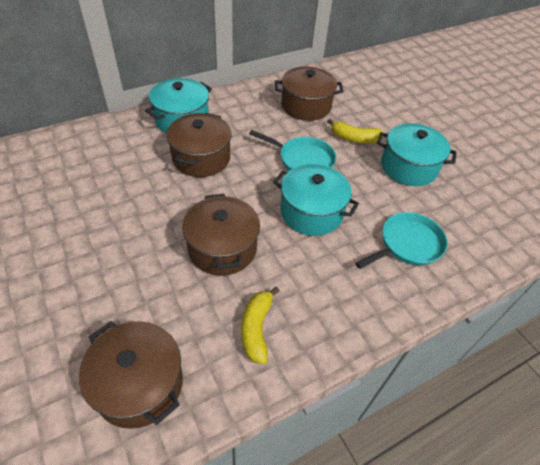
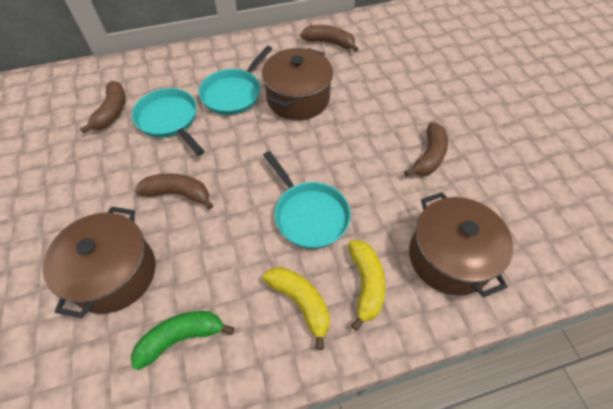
brown banana: 0 -> 4
brown pot: 4 -> 3
green banana: 0 -> 1
turquoise pan: 2 -> 3
turquoise pot: 3 -> 0

